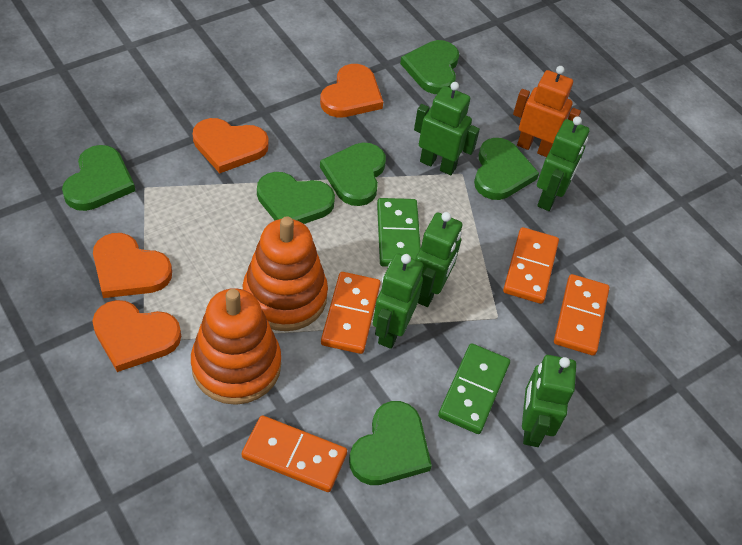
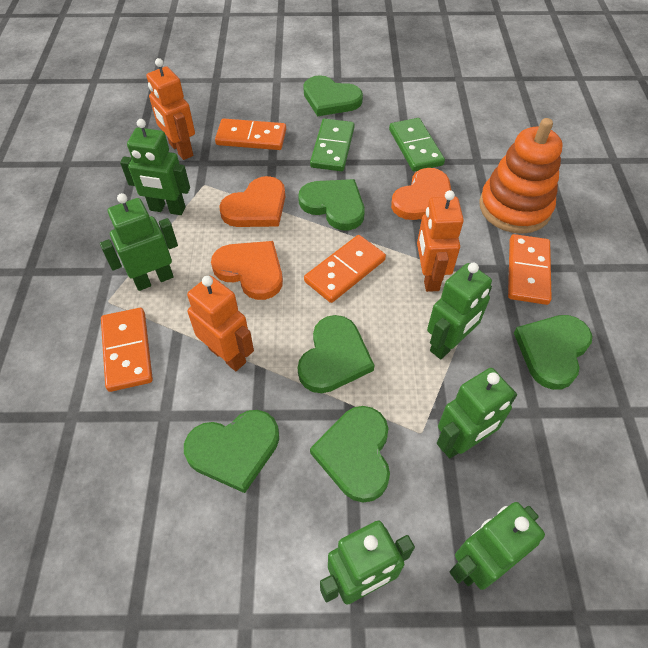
green robot: 5 -> 6
orange heart: 4 -> 3
orange robot: 1 -> 3
orange stacking toy: 2 -> 1

